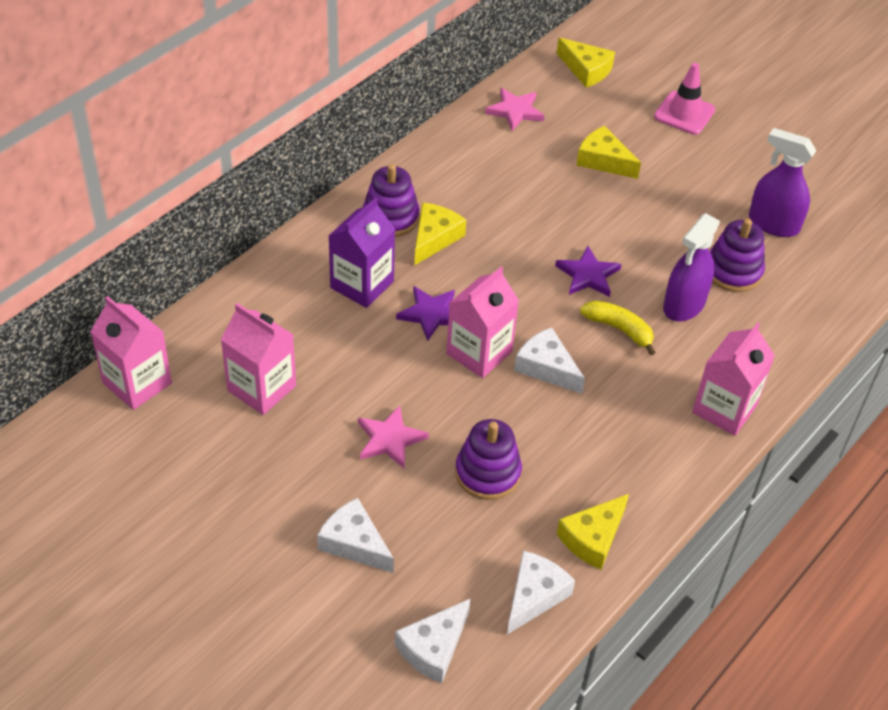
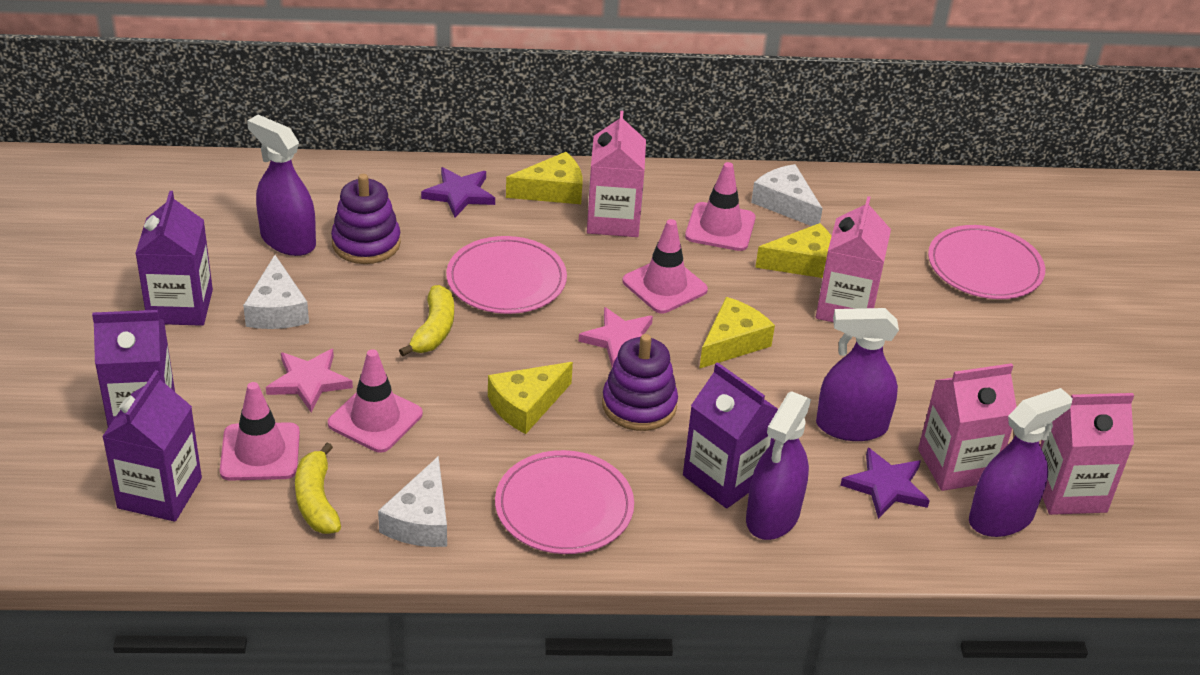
pink plate: 0 -> 3
pink traffic cone: 1 -> 4
purple carton: 1 -> 4
purple spray bottle: 2 -> 4
purple stacking toy: 3 -> 2
white cheese: 4 -> 3
yellow banana: 1 -> 2

